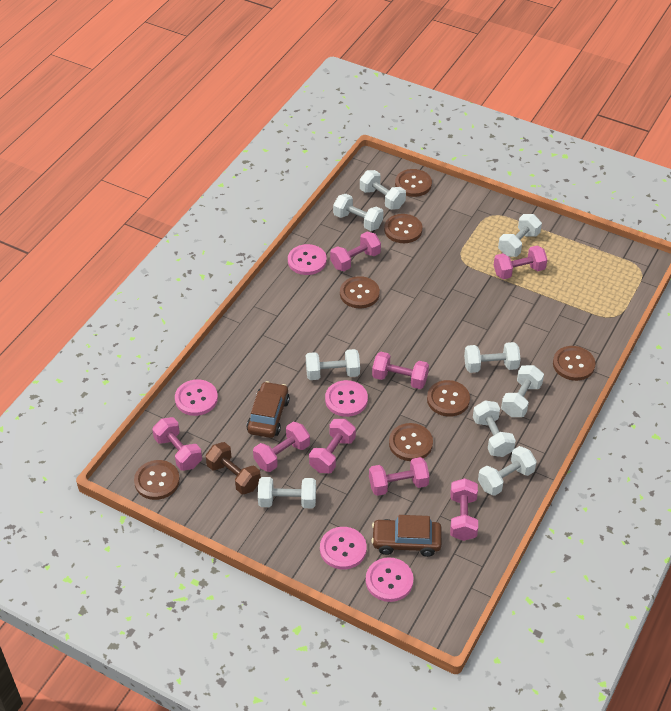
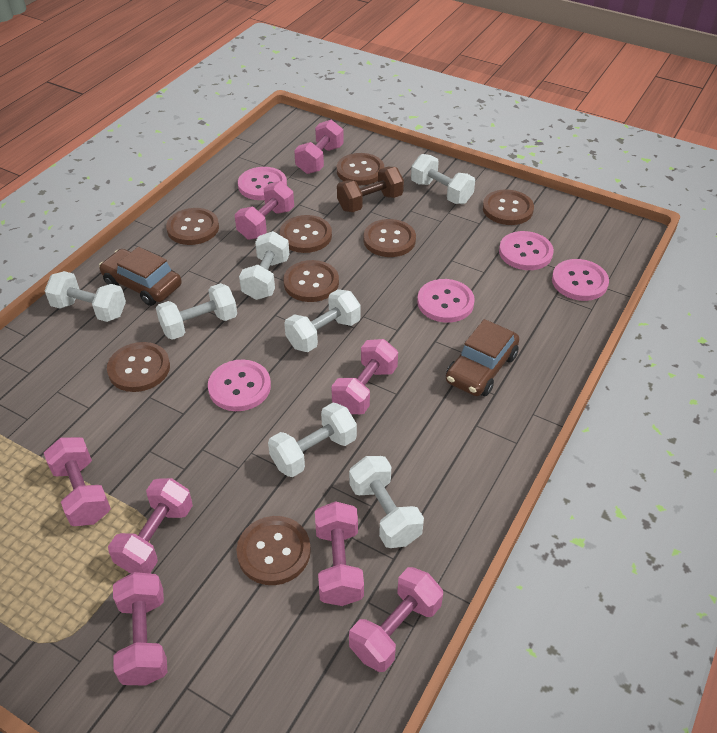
brown button: 7 -> 8
white dumbbell: 9 -> 7

